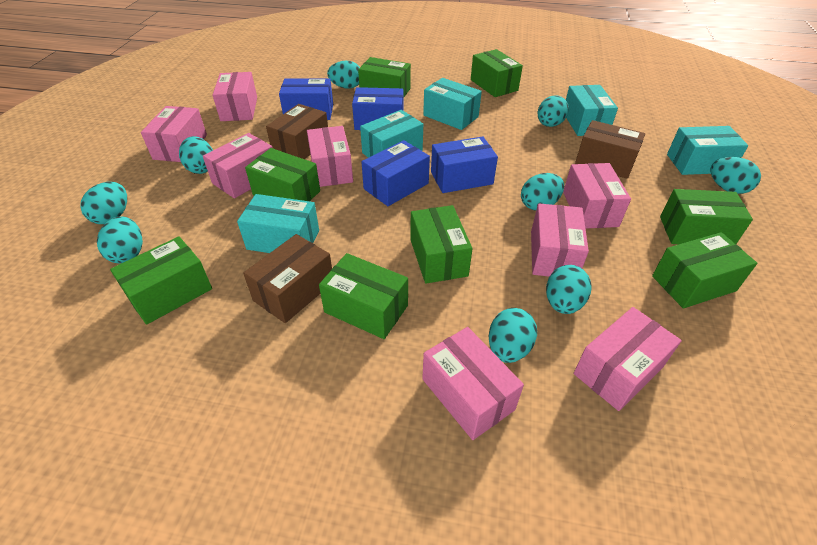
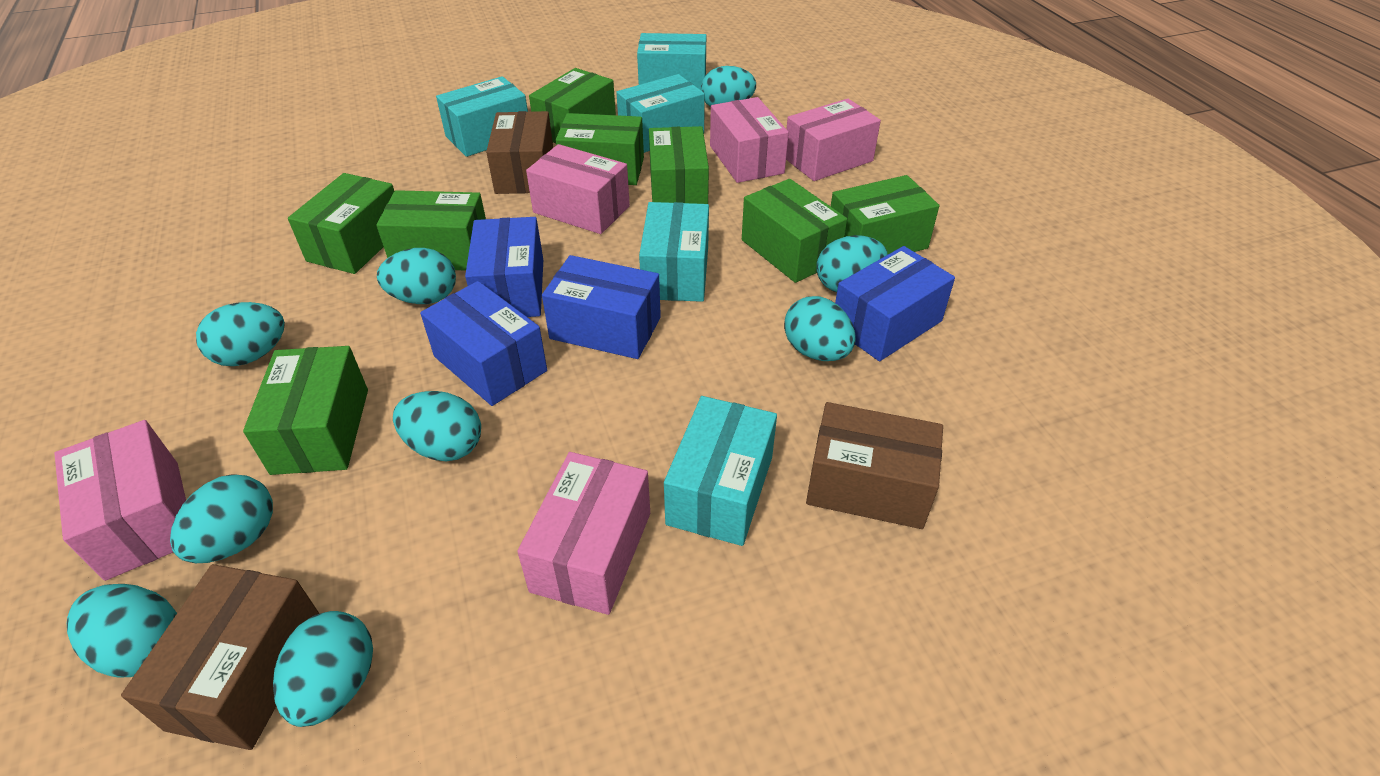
pink box: 8 -> 5

